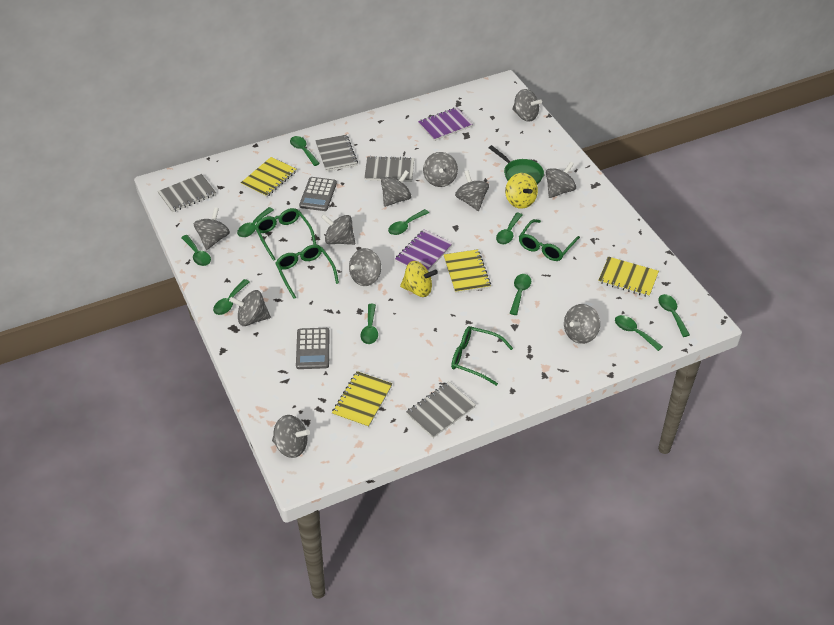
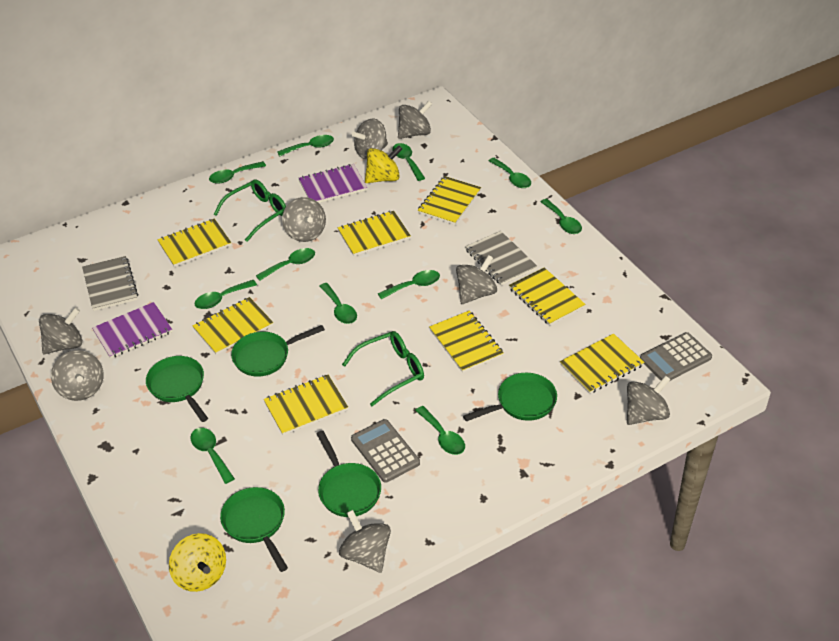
green glasses: 4 -> 2
green pan: 1 -> 5
green spoon: 10 -> 11
grey notebook: 4 -> 2
grey spinning top: 11 -> 8
yellow notebook: 4 -> 8

